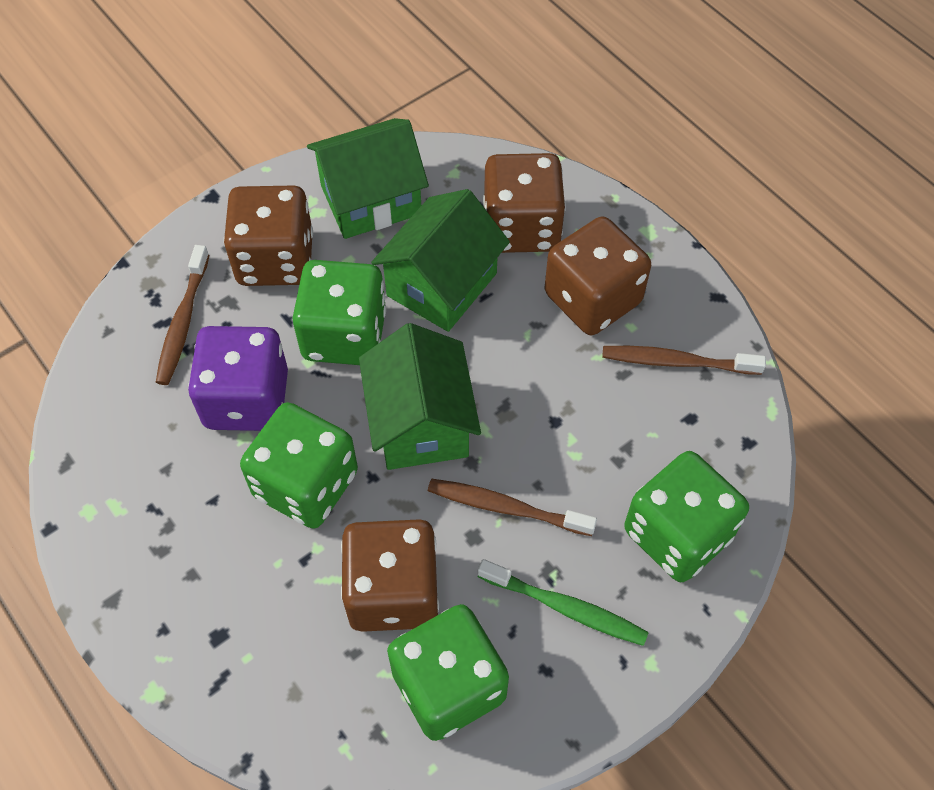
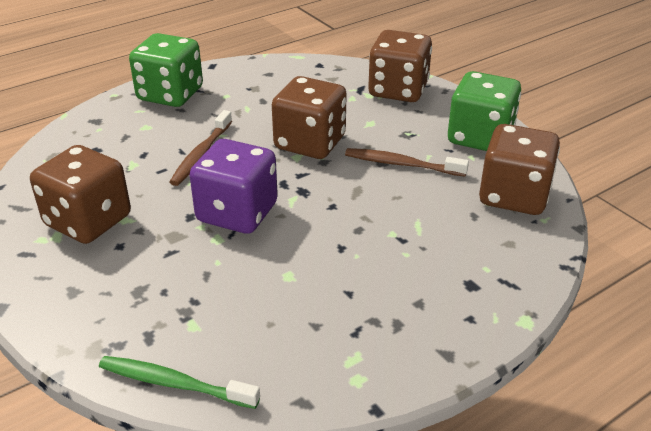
brown toothbrush: 3 -> 2
green dice: 4 -> 2
green house: 3 -> 0

